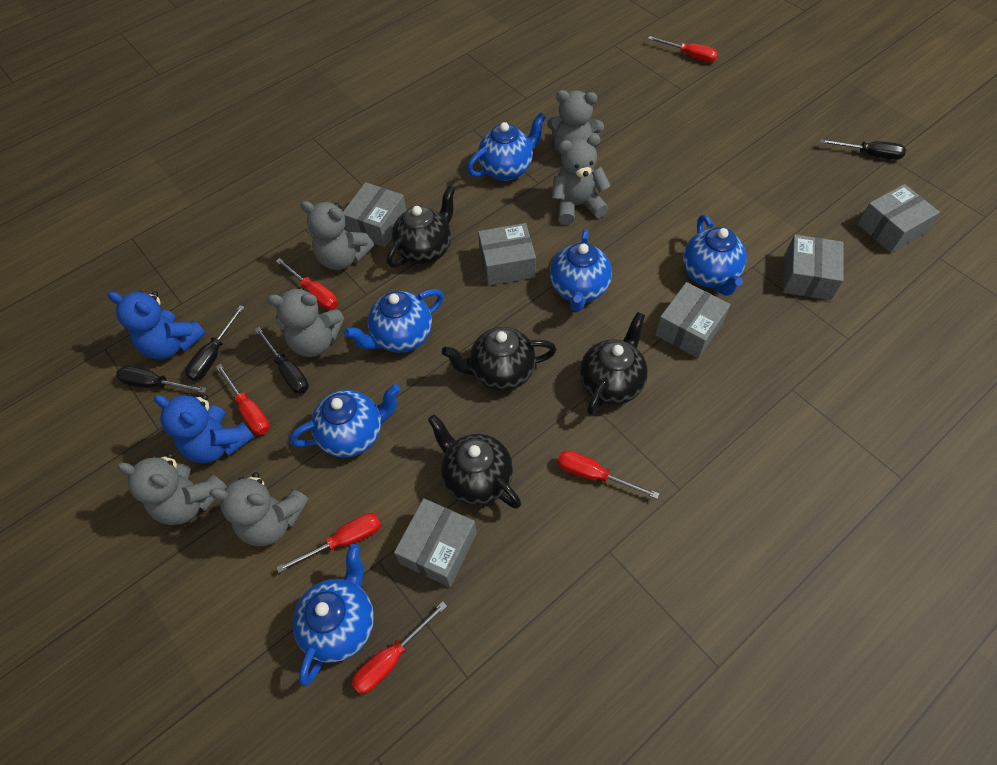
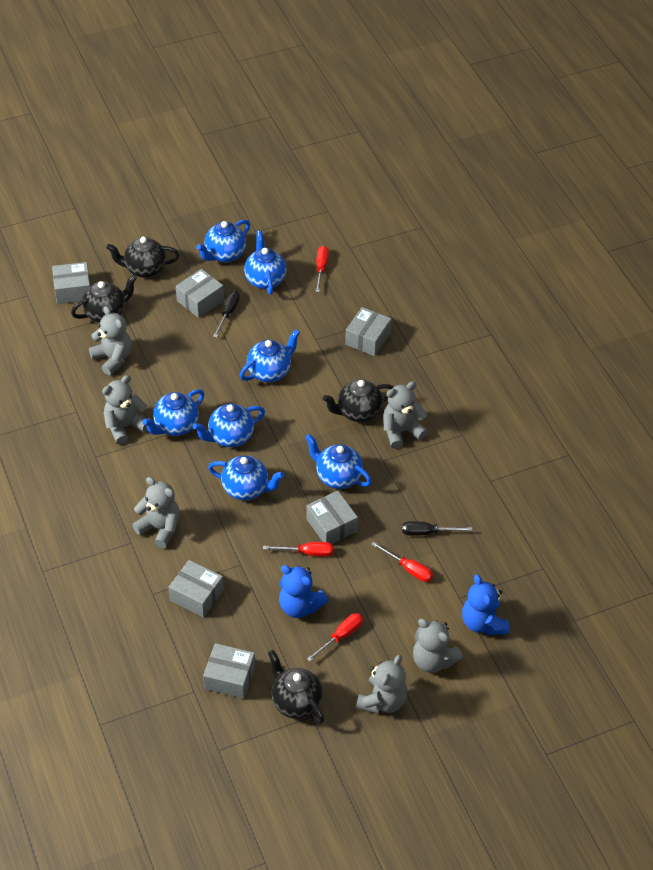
black screwdriver: 4 -> 2
blue teapot: 6 -> 7
red screwdriver: 6 -> 4

